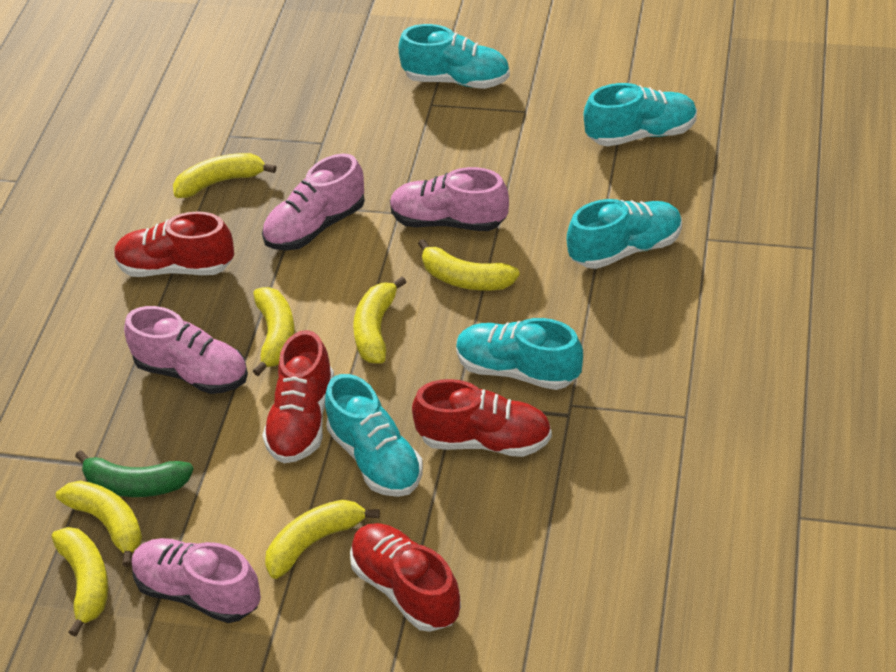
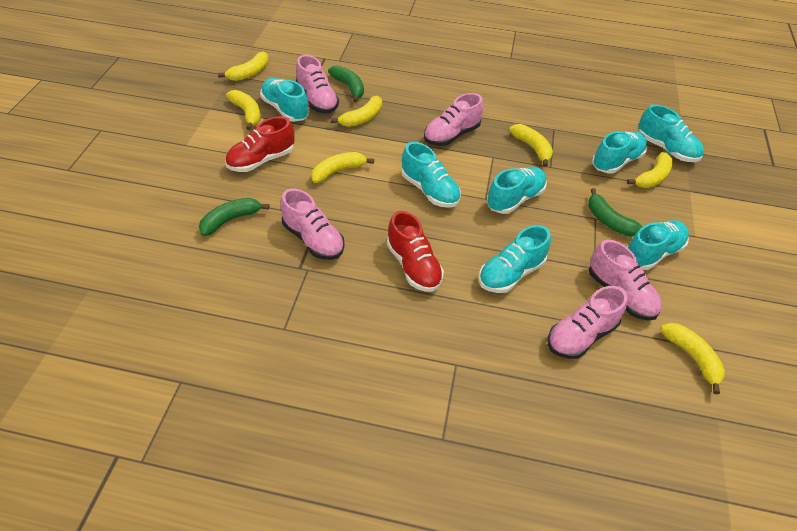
green banana: 1 -> 3
pink shoe: 4 -> 5
red shoe: 4 -> 2
turquoise shoe: 5 -> 7

